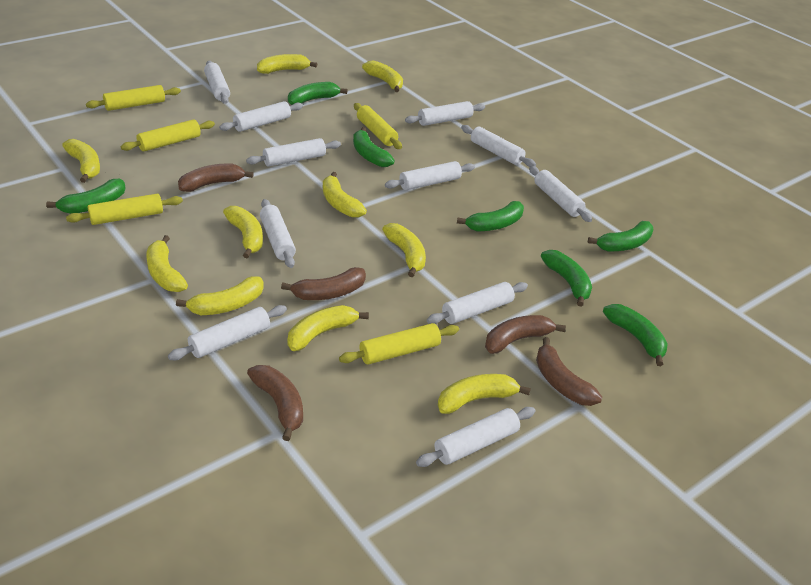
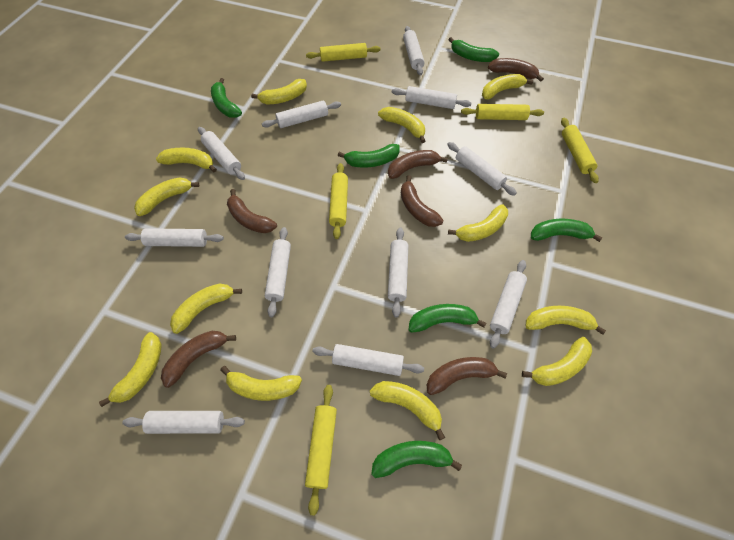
brown banana: 5 -> 6
green banana: 7 -> 6
yellow banana: 10 -> 12

